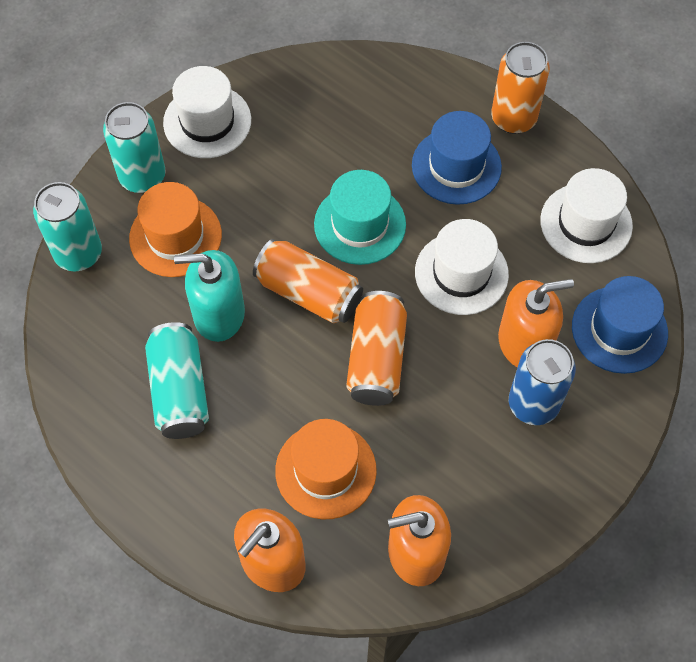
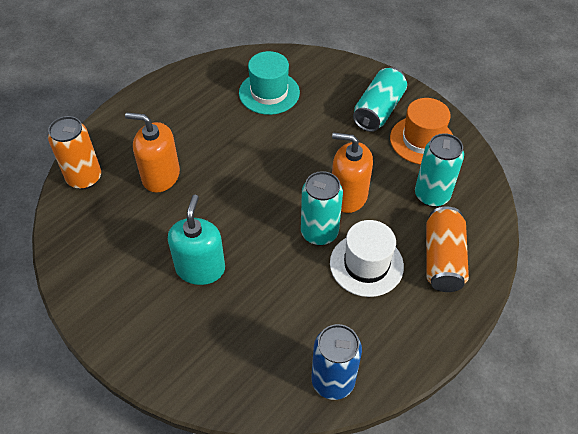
blue hat: 2 -> 0
orange can: 3 -> 2
orange hat: 2 -> 1
orange soap dispenser: 3 -> 2
white hat: 3 -> 1

